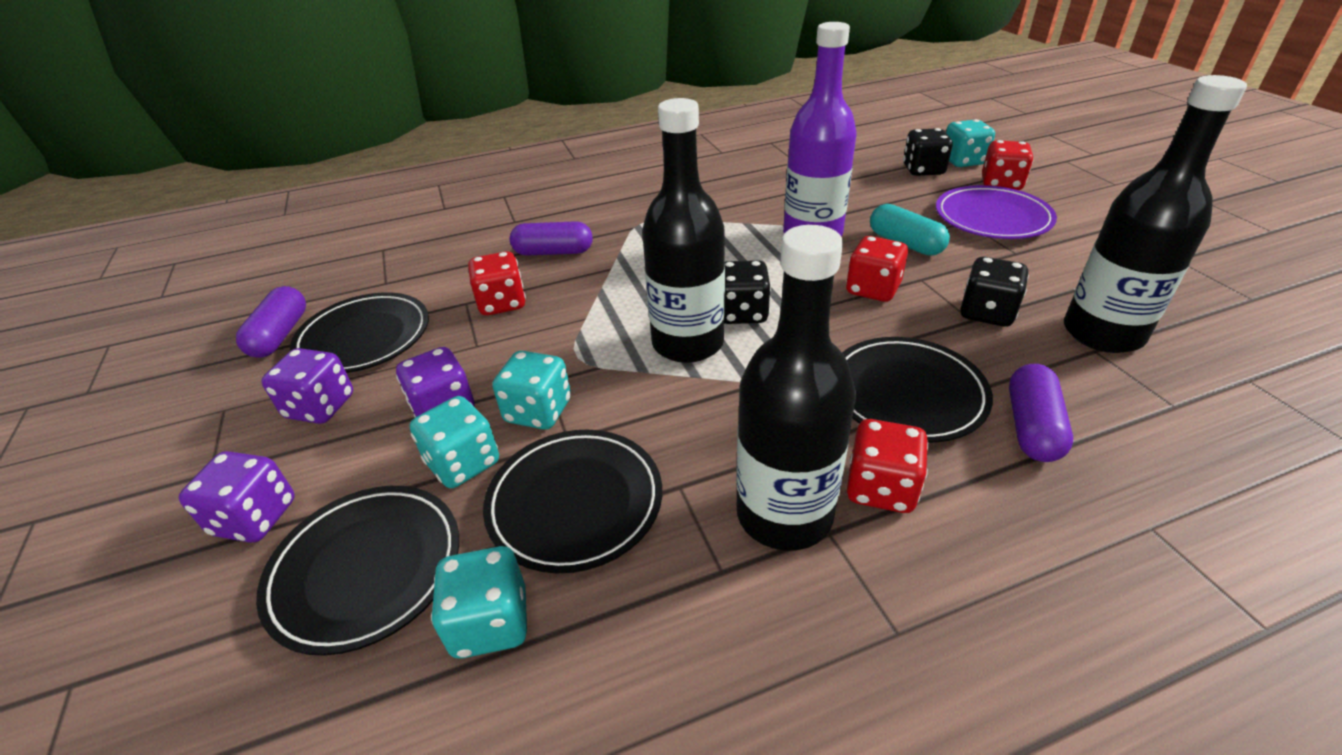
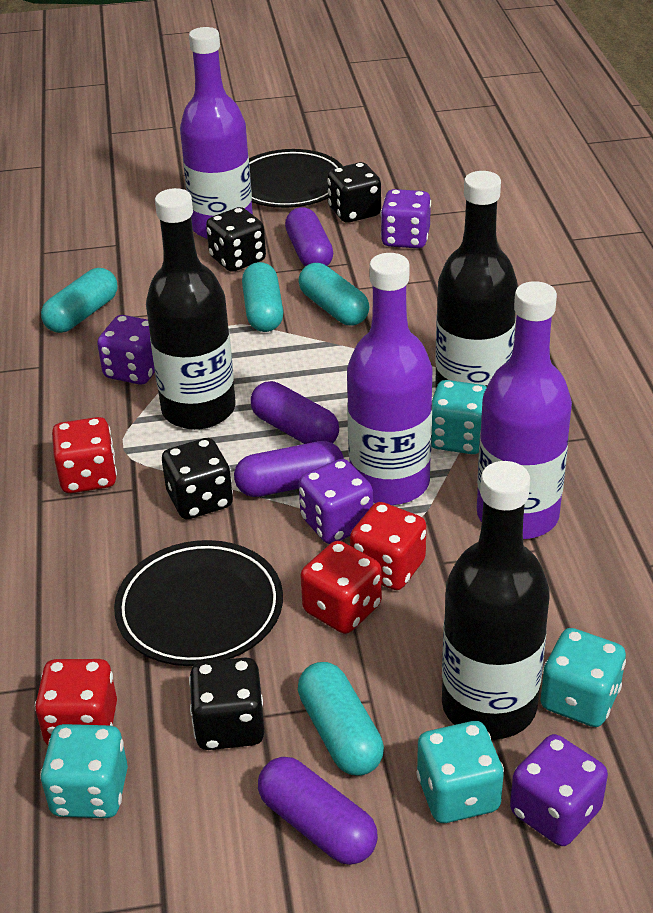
black dice: 3 -> 4
black plate: 4 -> 2
purple bottle: 1 -> 3
purple capsule: 3 -> 4
purple dice: 3 -> 4
purple plate: 1 -> 0
turquoise capsule: 1 -> 4

